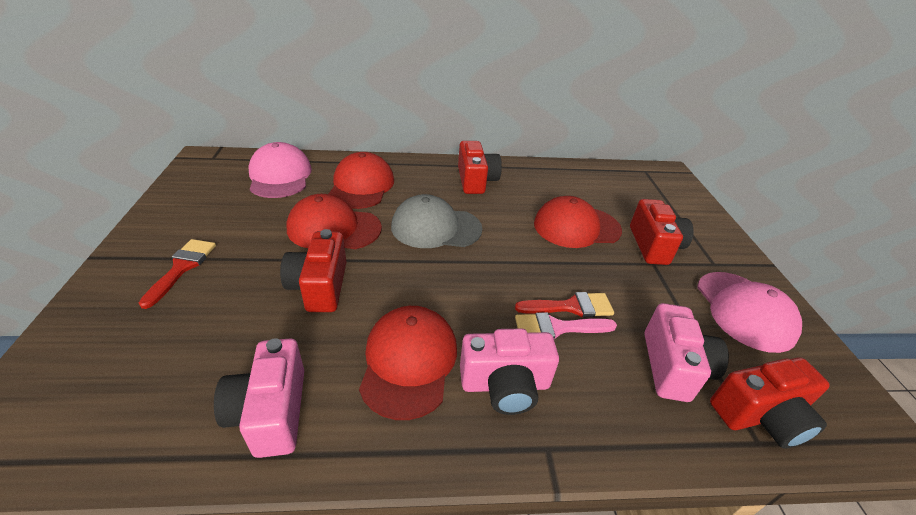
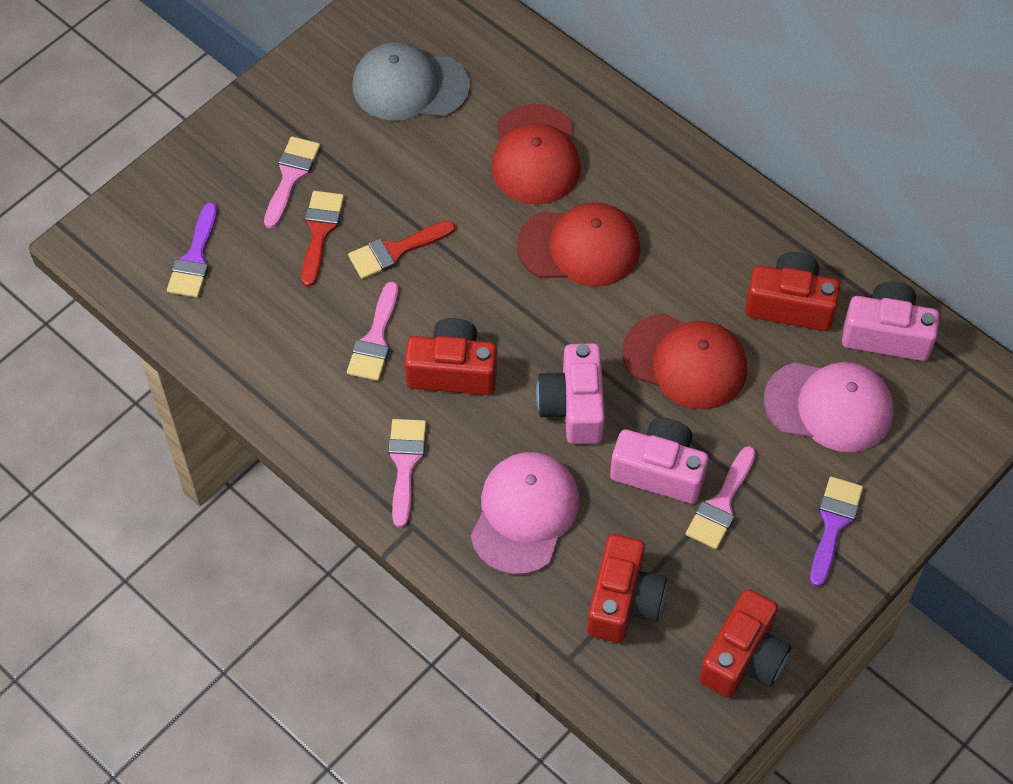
pink brush: 1 -> 4
purple brush: 0 -> 2
red cap: 4 -> 3

